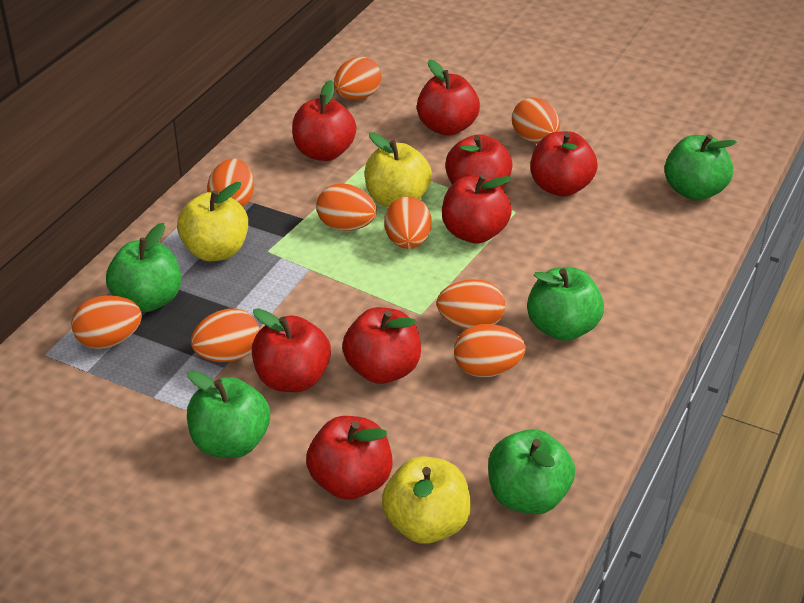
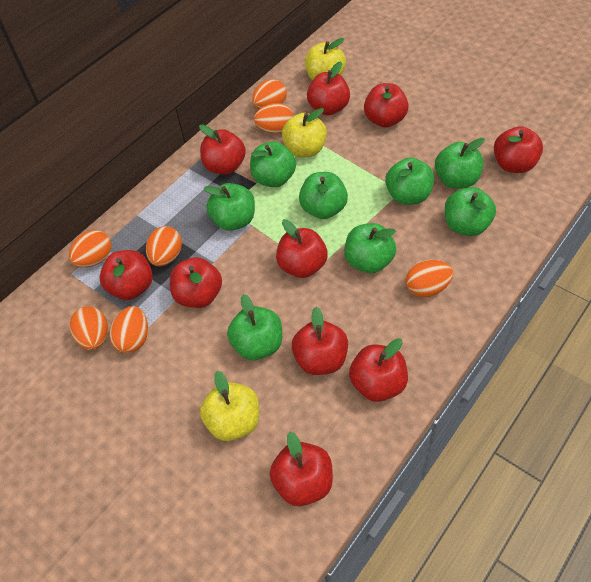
green apple: 5 -> 8
orange egg: 9 -> 7
red apple: 8 -> 10

